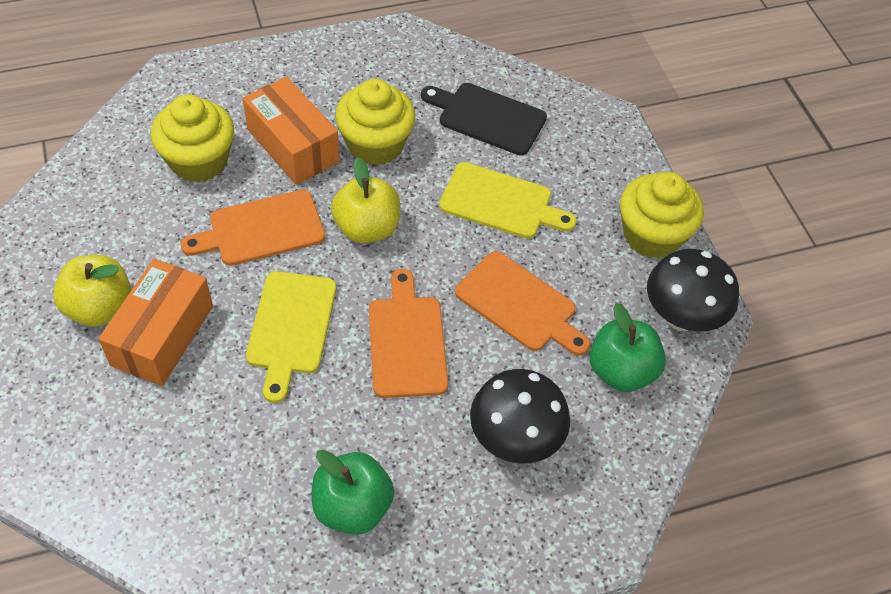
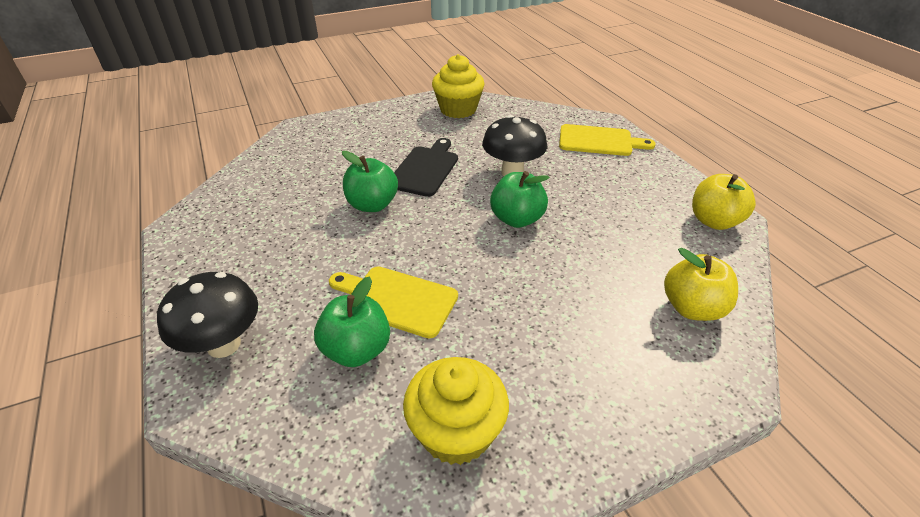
green apple: 2 -> 3
orange box: 2 -> 0
orange cutting board: 3 -> 0
yellow cupcake: 3 -> 2

